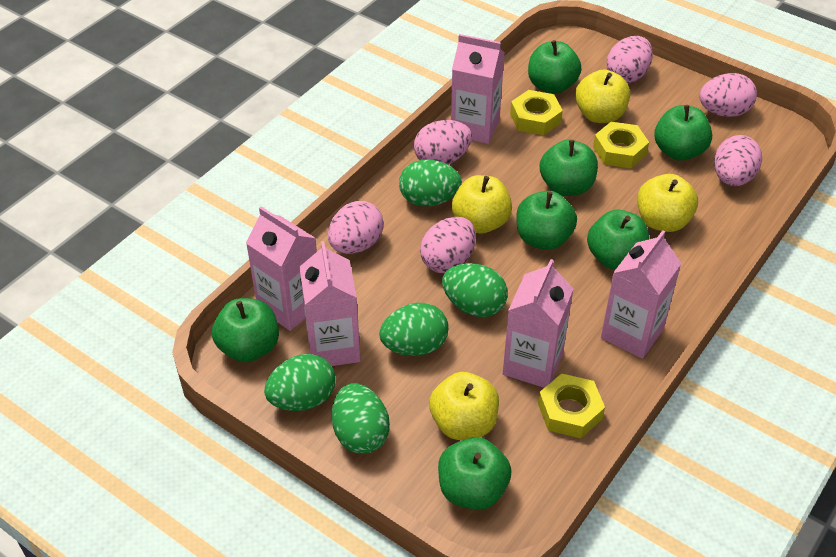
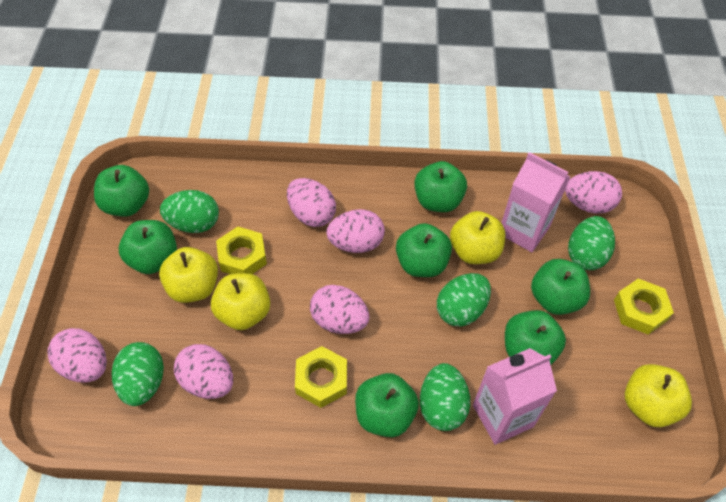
pink carton: 5 -> 2

